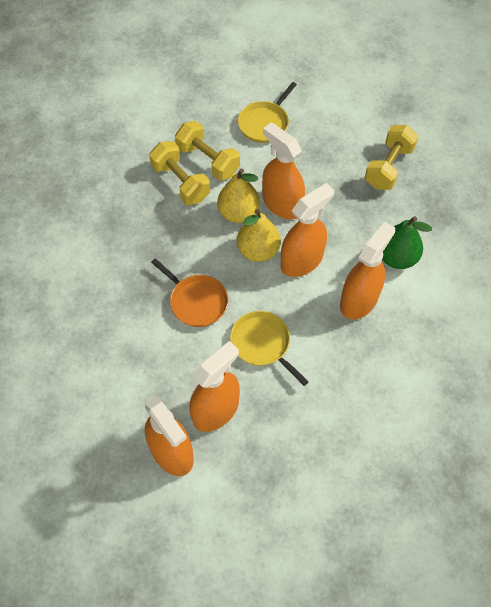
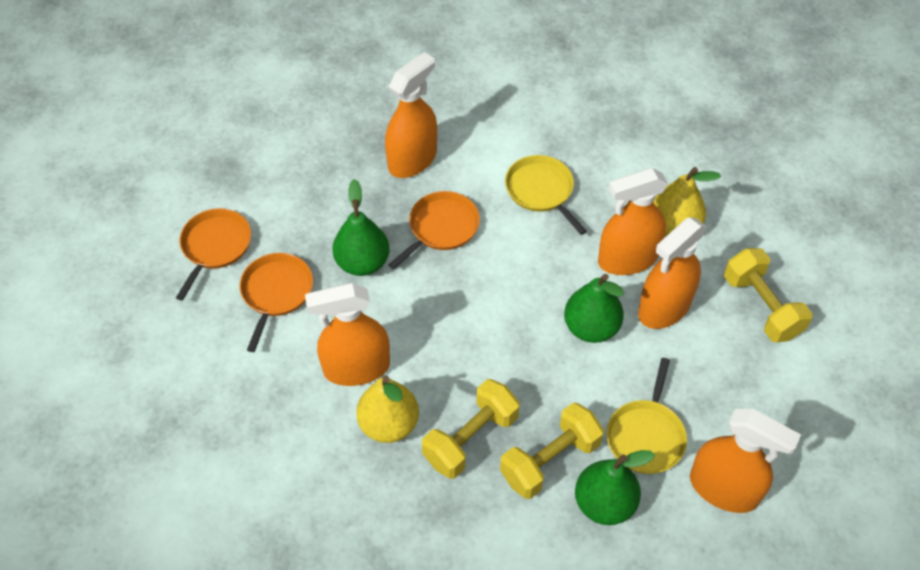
green pear: 1 -> 3
orange pan: 1 -> 3

